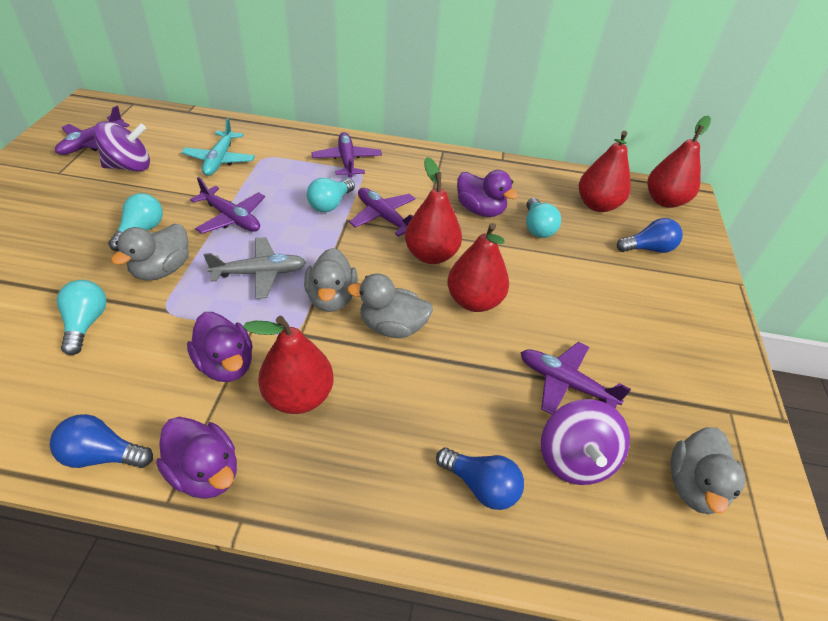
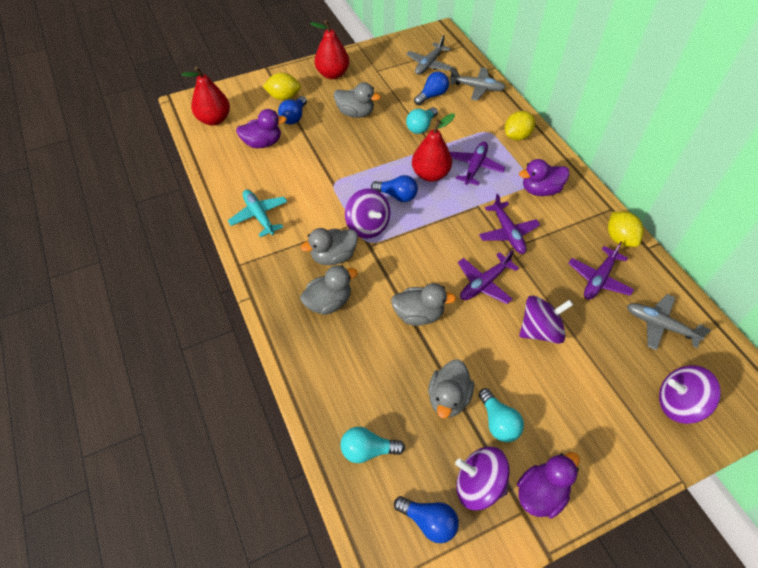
blue light bulb: 3 -> 4
grey duck: 4 -> 5
grey plane: 1 -> 3
purple plane: 5 -> 4
purple spinning top: 2 -> 4
red pear: 5 -> 3
turquoise light bulb: 4 -> 3
yellow lemon: 0 -> 3

